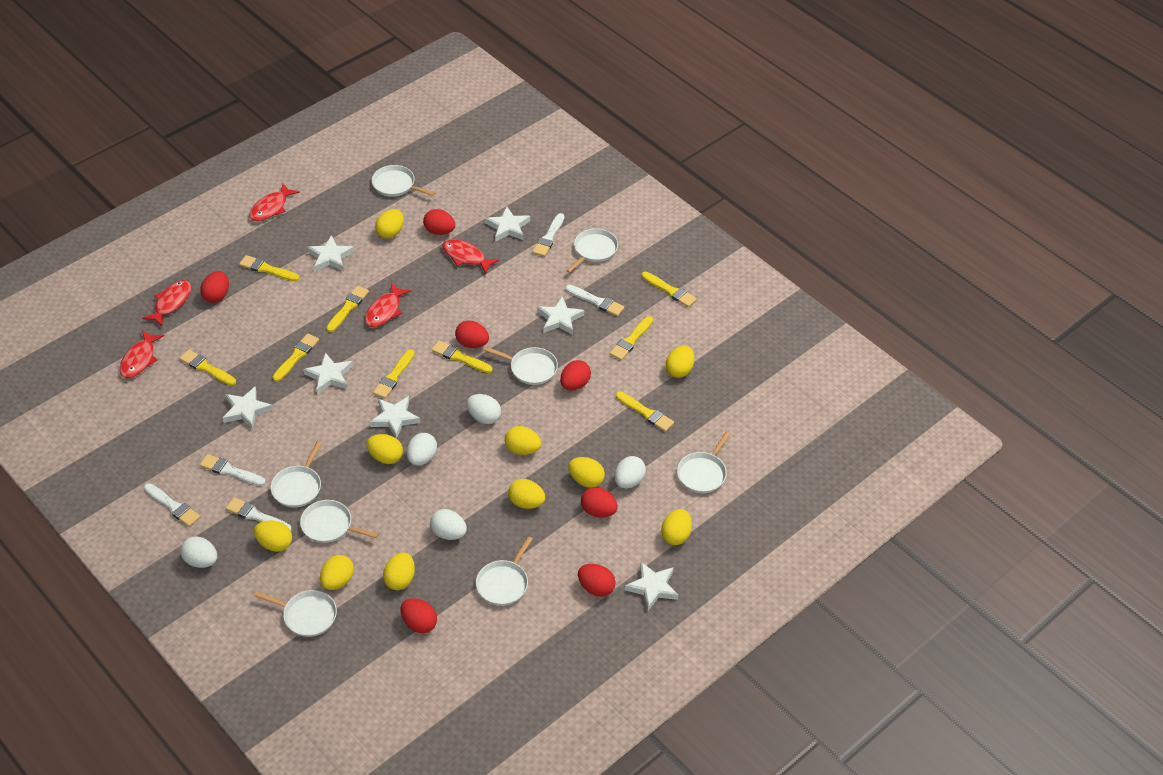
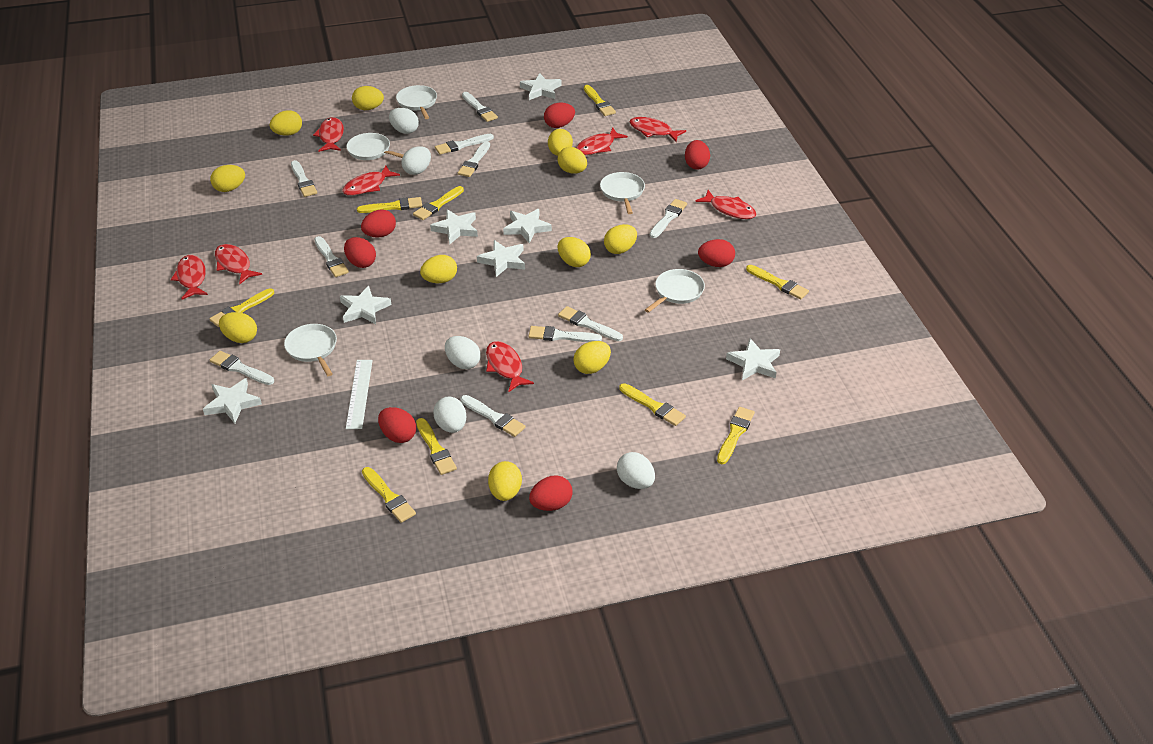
red fish: 5 -> 8
white brush: 5 -> 10
white pan: 8 -> 5
white ruler: 0 -> 1
yellow egg: 10 -> 11

